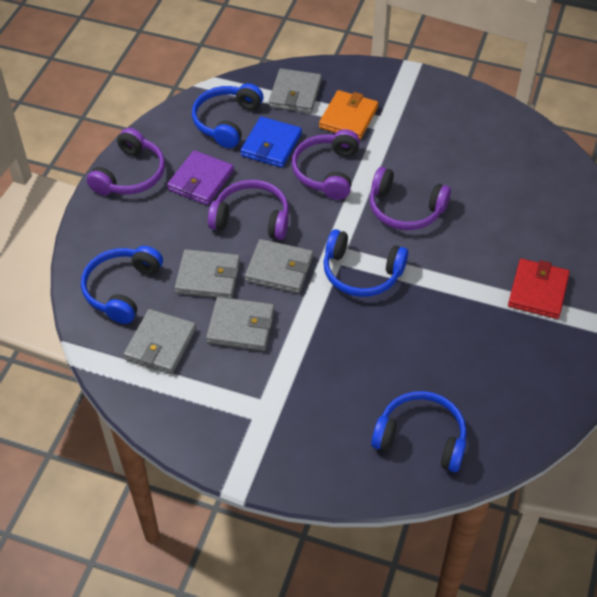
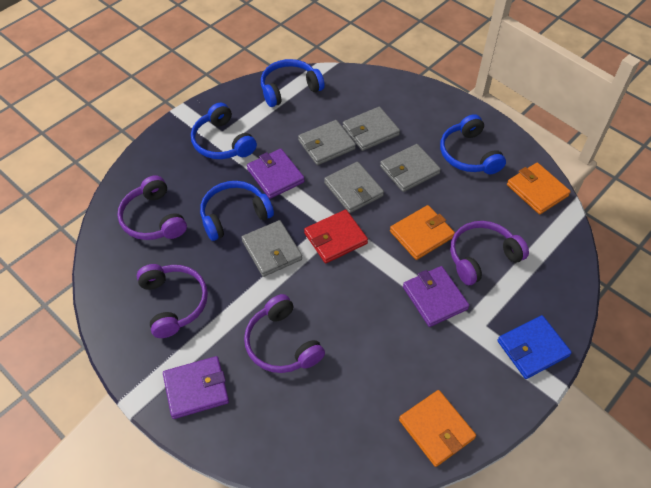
orange wallet: 1 -> 3
purple wallet: 1 -> 3

